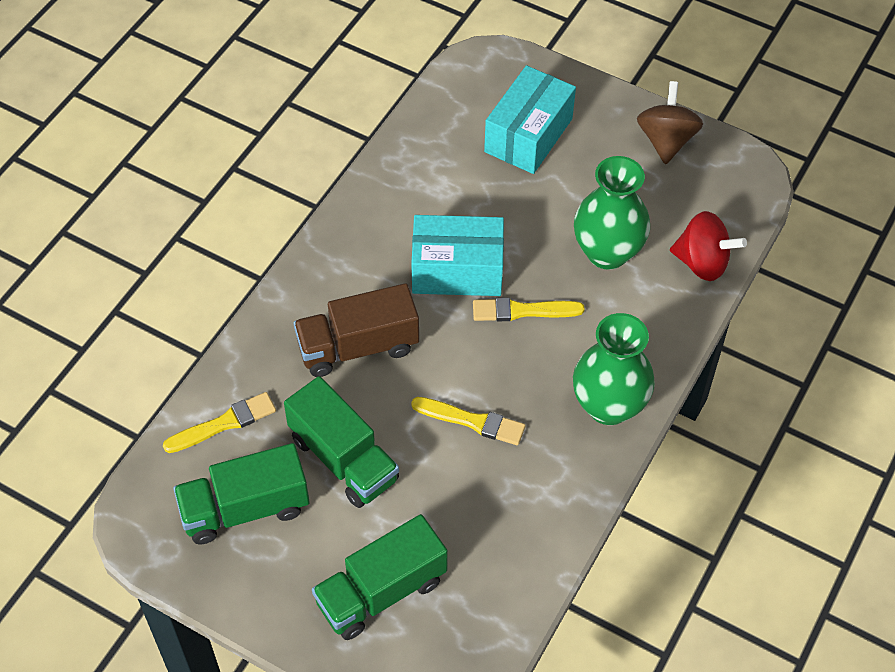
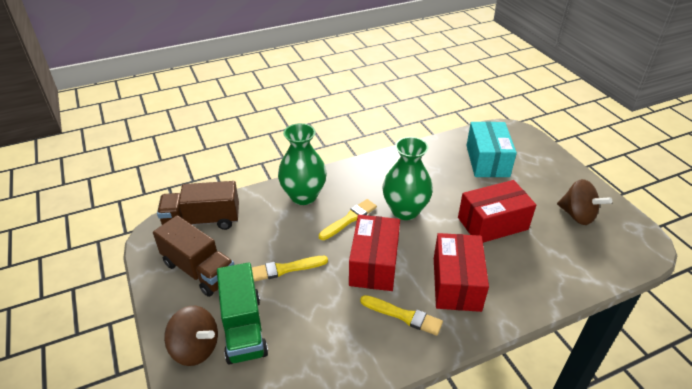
brown spinning top: 1 -> 2
brown truck: 1 -> 2
green truck: 3 -> 1
red box: 0 -> 3
red spinning top: 1 -> 0
turquoise box: 2 -> 1

